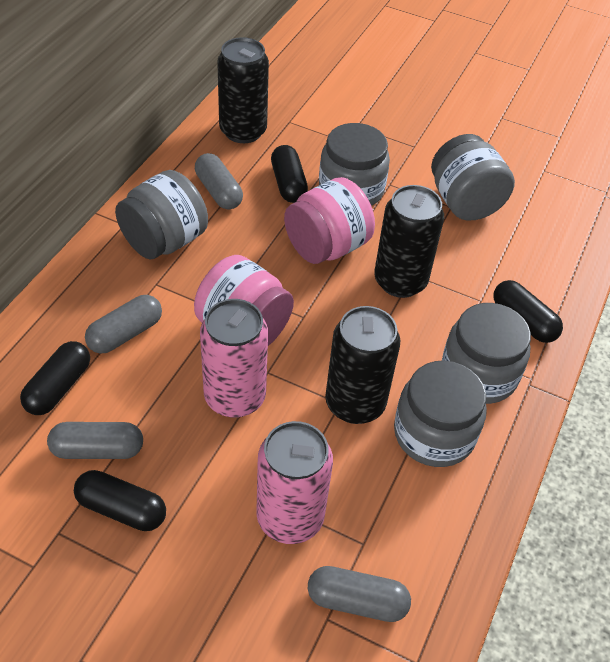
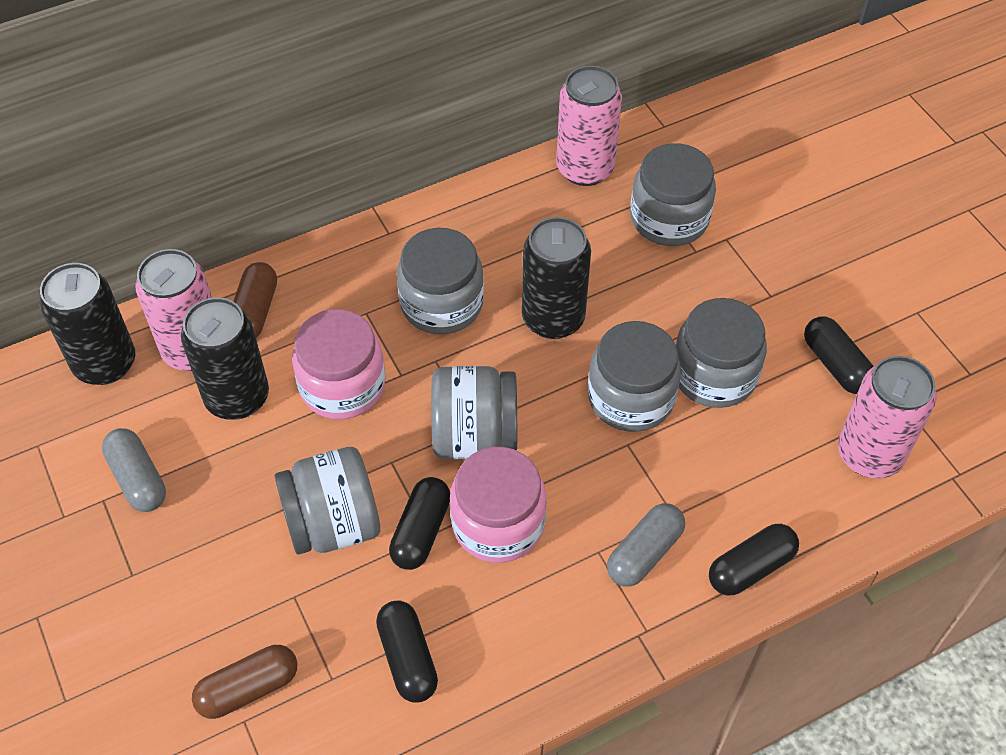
brown capsule: 0 -> 2
grey capsule: 4 -> 2
grey jar: 5 -> 6
pink can: 2 -> 3

